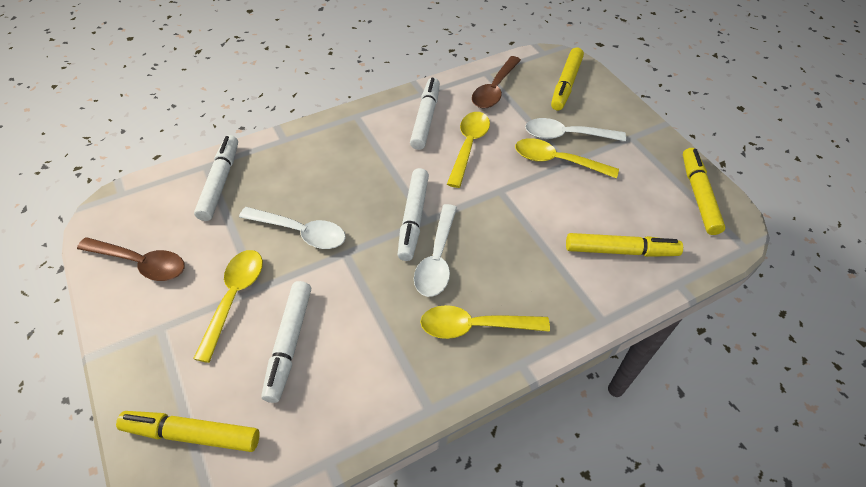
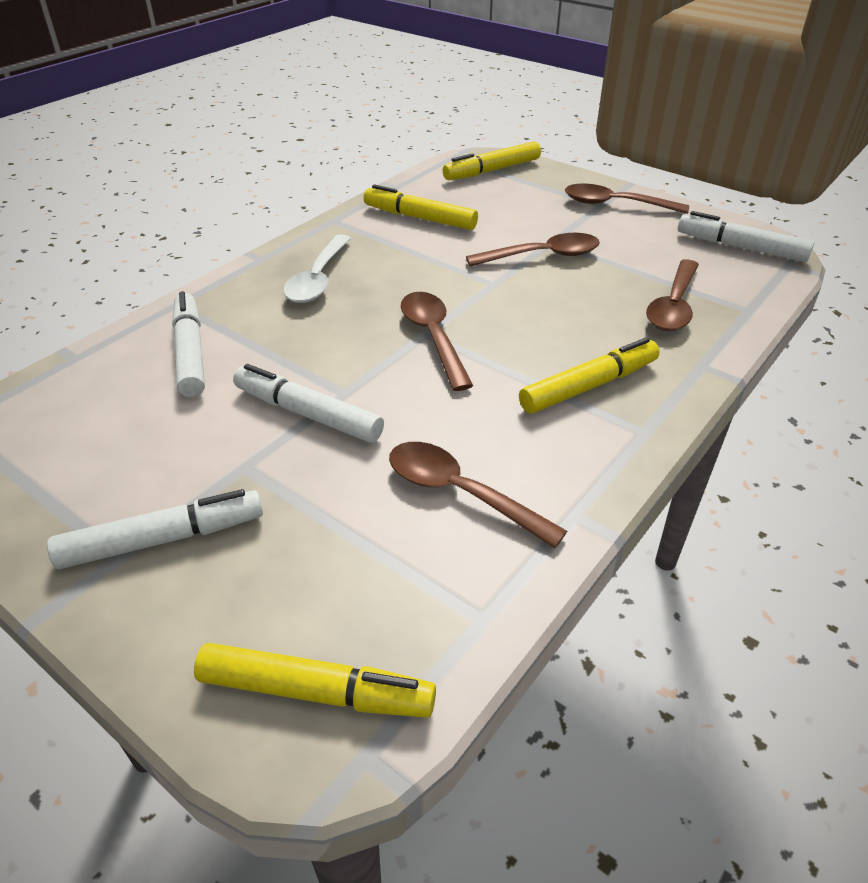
brown spoon: 2 -> 5
white spoon: 3 -> 1
yellow spoon: 4 -> 0

